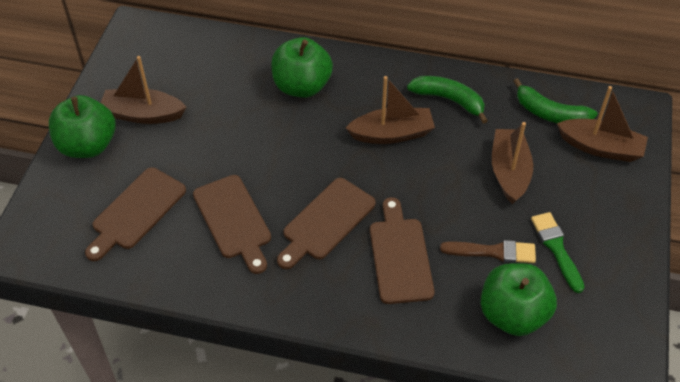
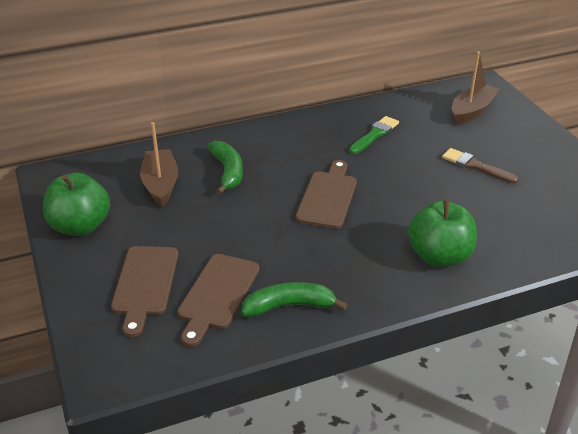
brown boat: 4 -> 2
brown cutting board: 4 -> 3
green apple: 3 -> 2

